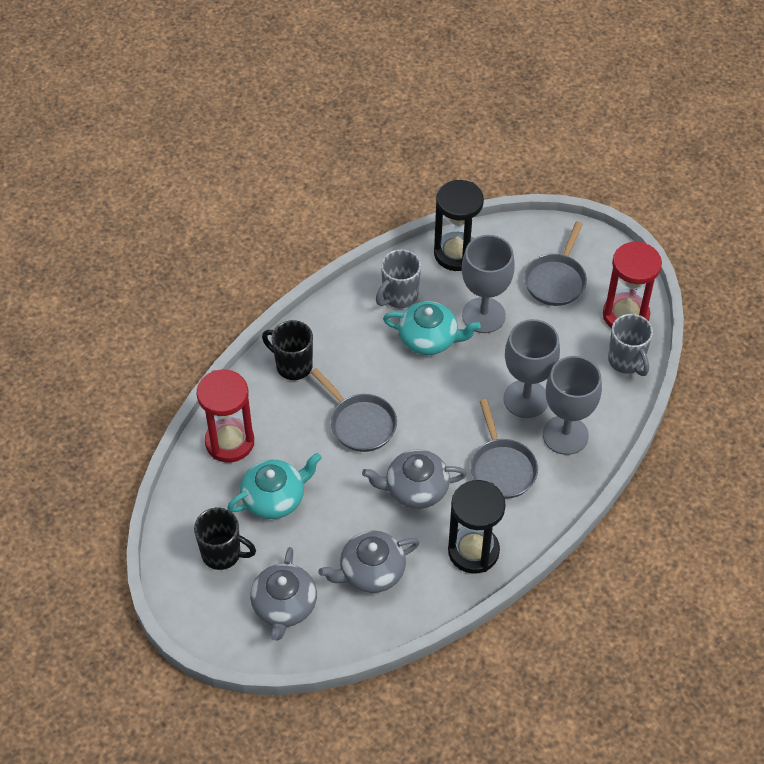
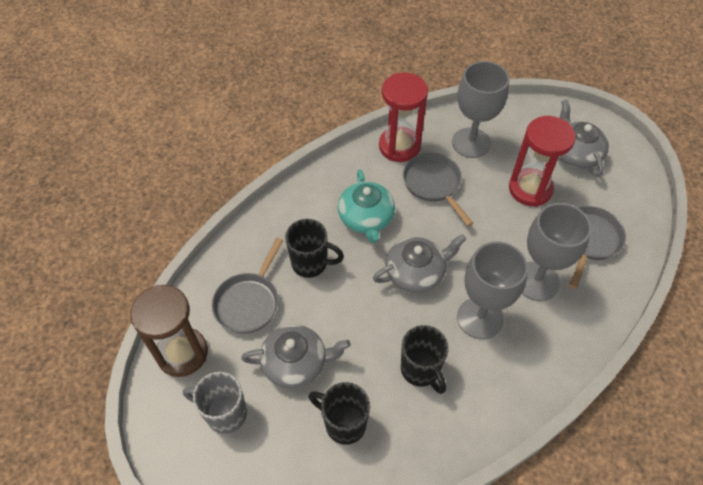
black hourglass: 2 -> 0
black mug: 2 -> 3
brown hourglass: 0 -> 1
grey mug: 2 -> 1
turquoise teapot: 2 -> 1

